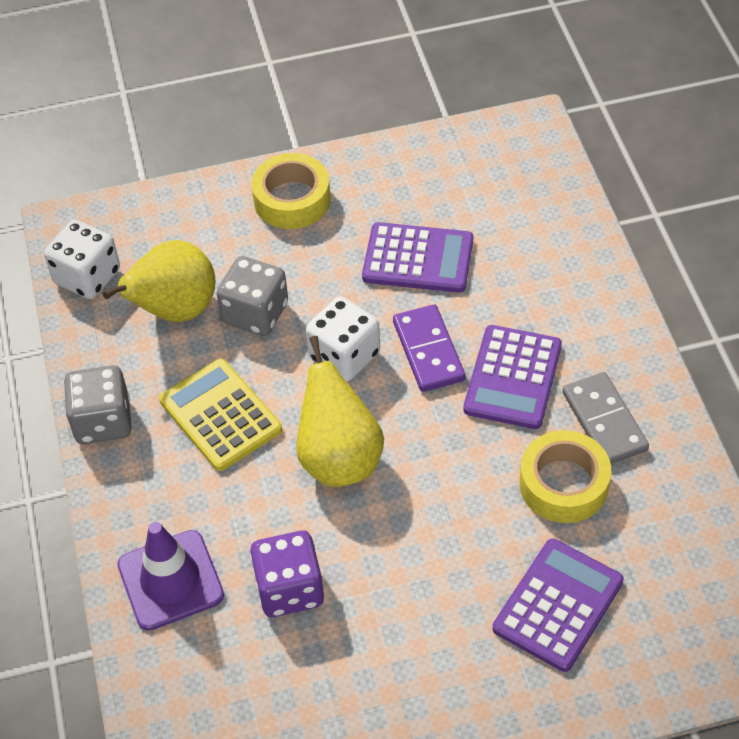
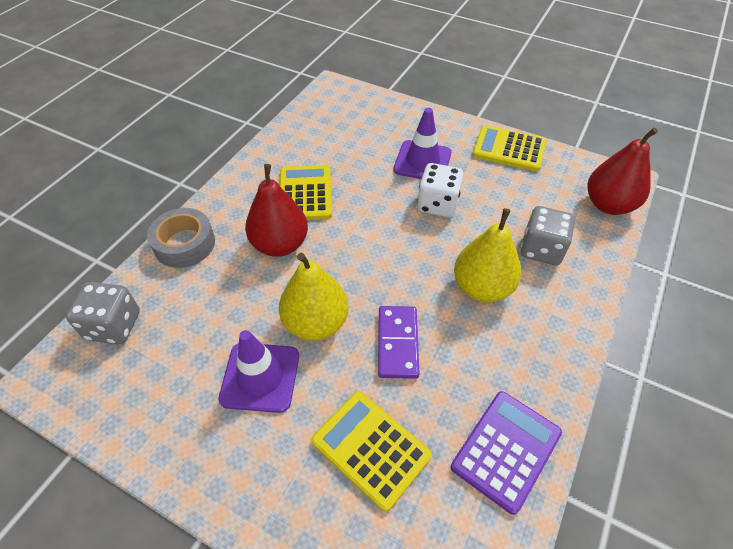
grey domino: 1 -> 0
grey tape: 0 -> 1
purple calculator: 3 -> 1
purple dice: 1 -> 0
purple traffic cone: 1 -> 2
red pear: 0 -> 2
white dice: 2 -> 1
yellow calculator: 1 -> 3
yellow tape: 2 -> 0

